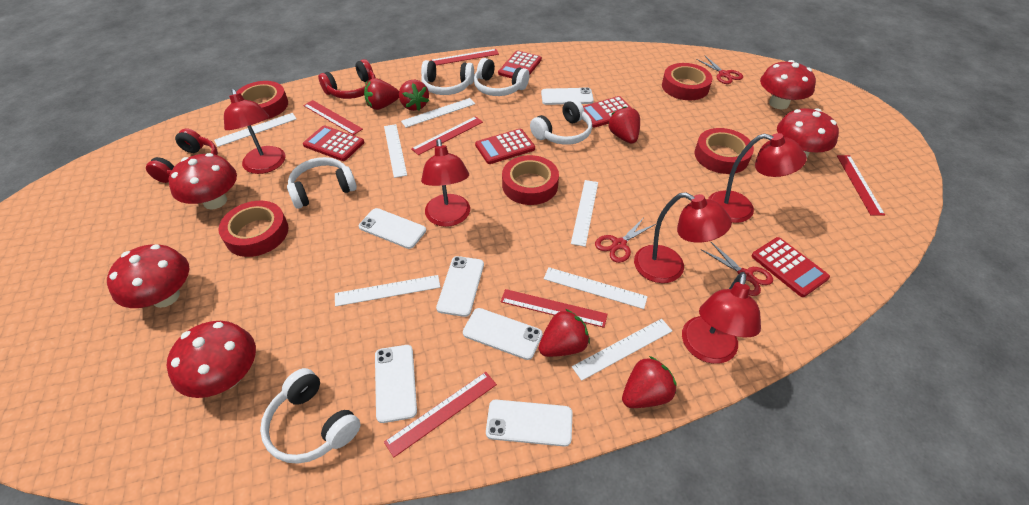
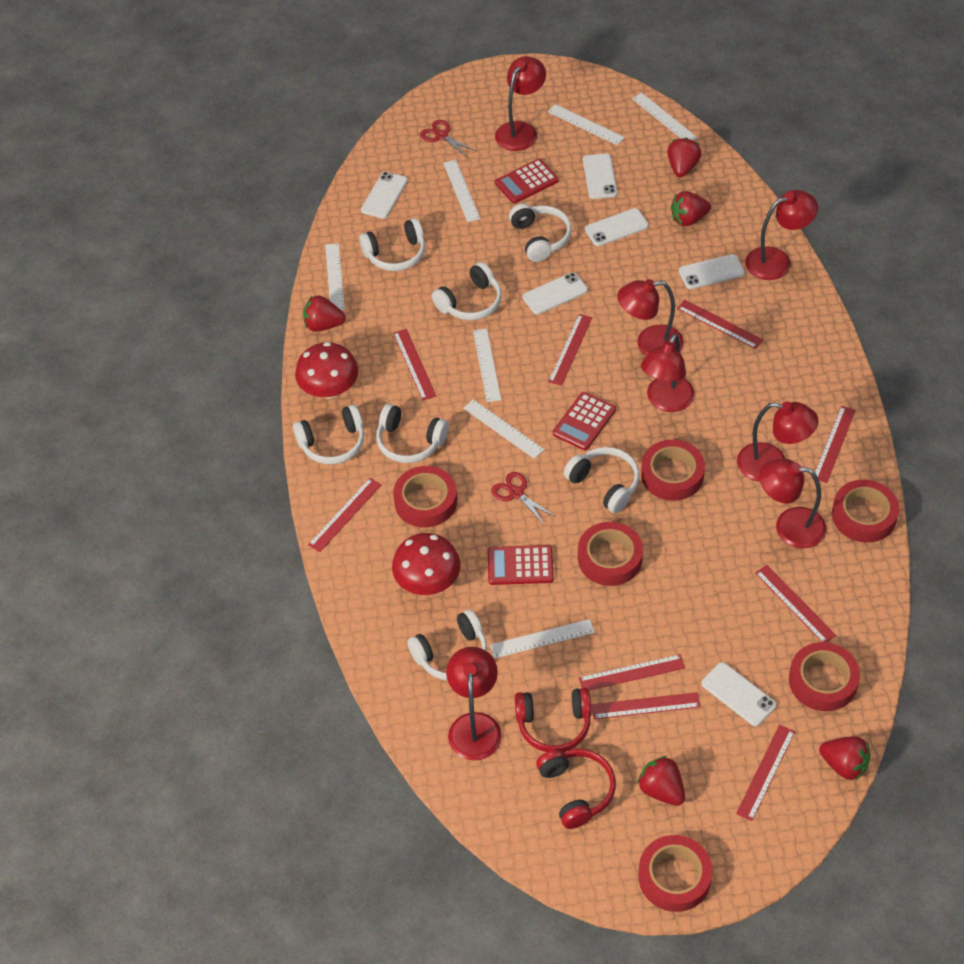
red calculator: 5 -> 3
red lamp: 5 -> 7
red mushroom: 5 -> 2
red ruler: 6 -> 9
red scissors: 3 -> 2
red tape: 5 -> 6
white headphones: 5 -> 7

